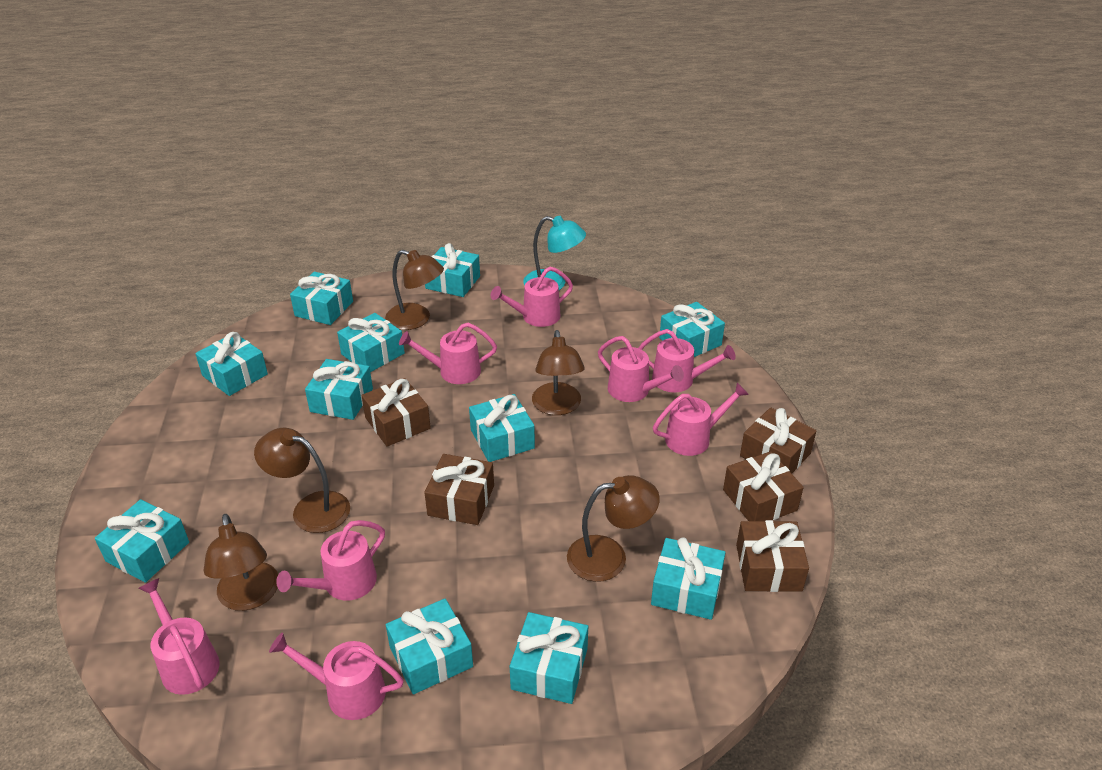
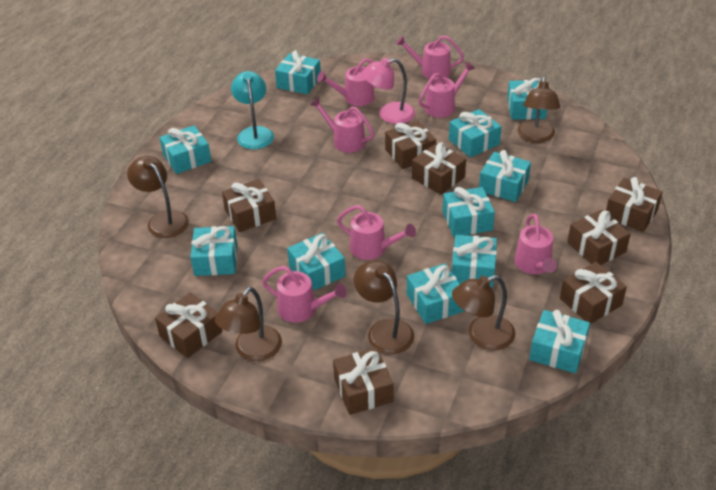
brown gift: 5 -> 8
pink lamp: 0 -> 1
pink watering can: 8 -> 7

